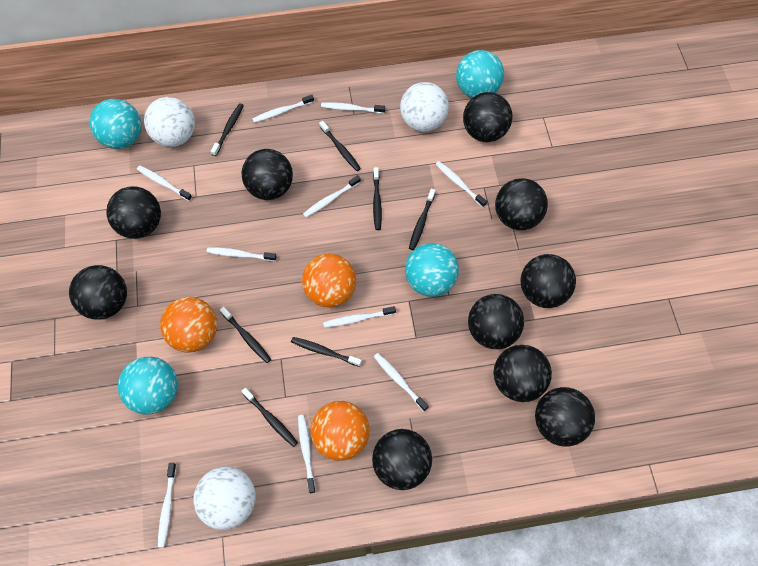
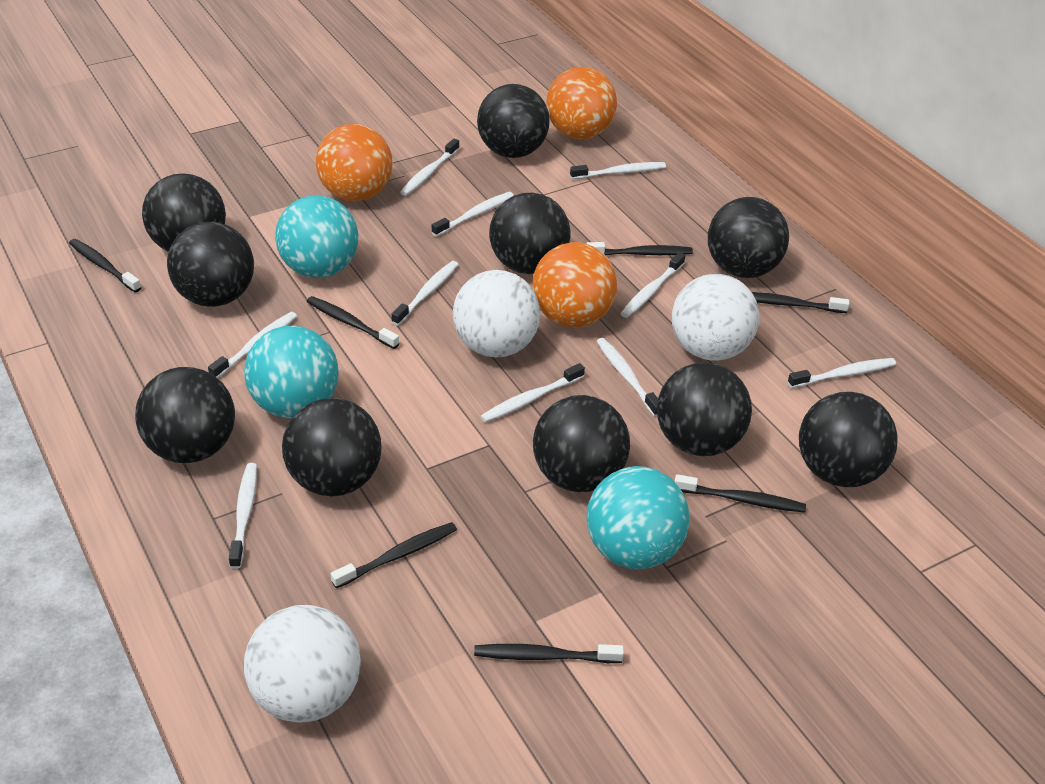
turquoise ball: 4 -> 3

